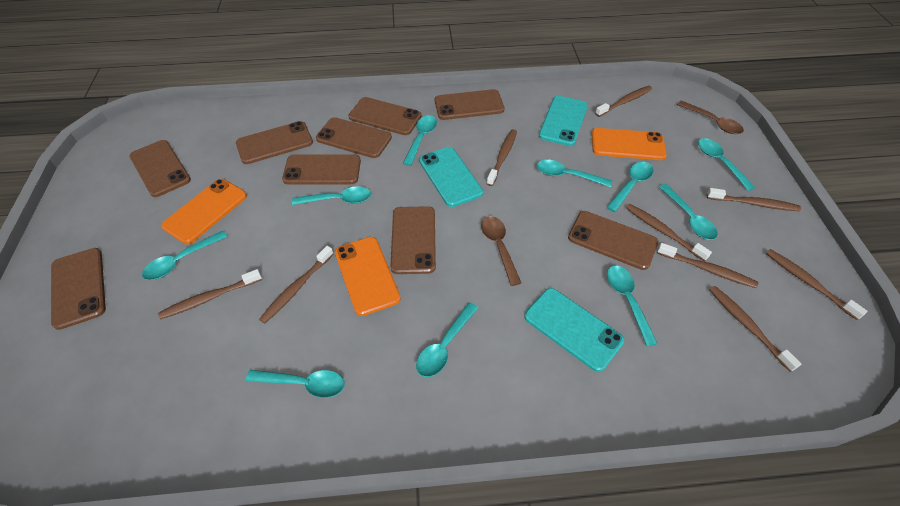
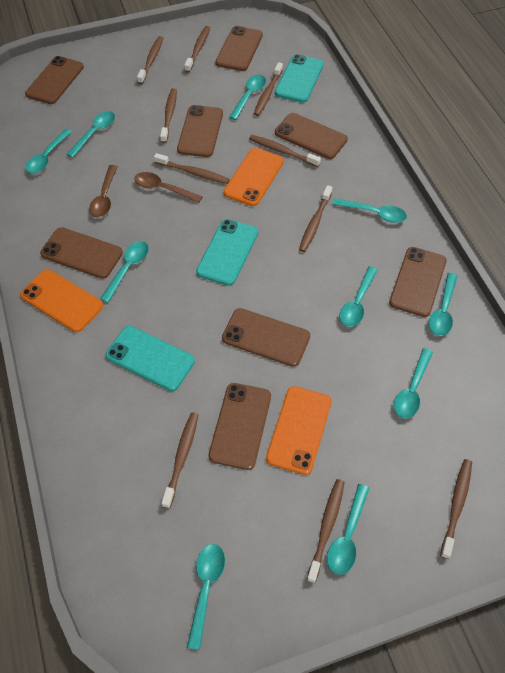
brown phone: 9 -> 8
brown toothbrush: 9 -> 10

